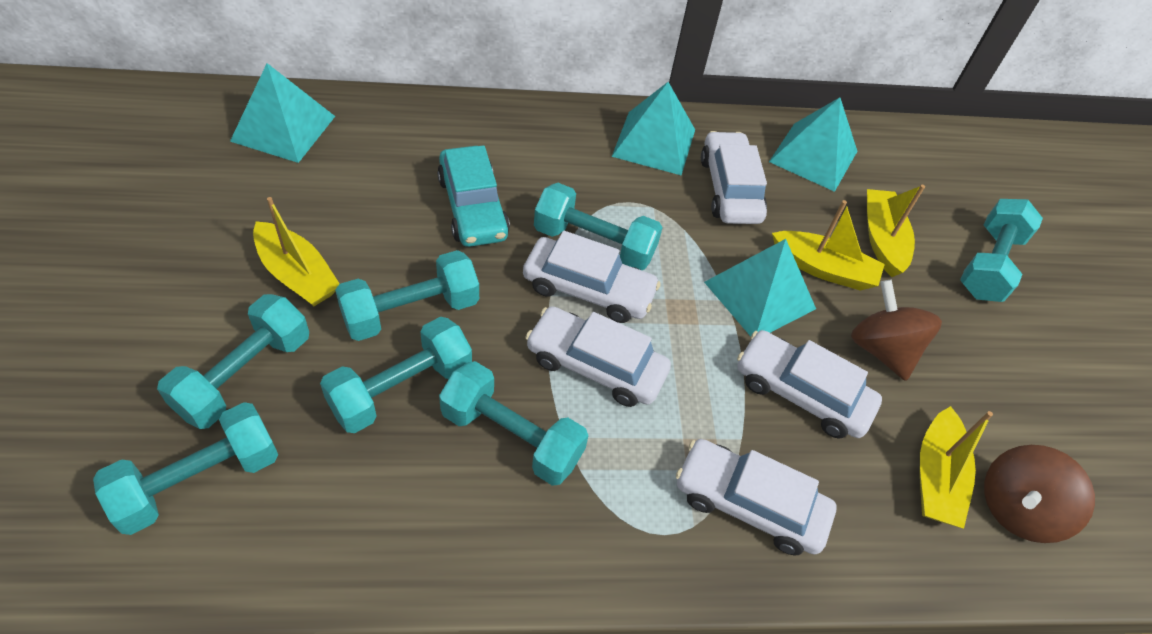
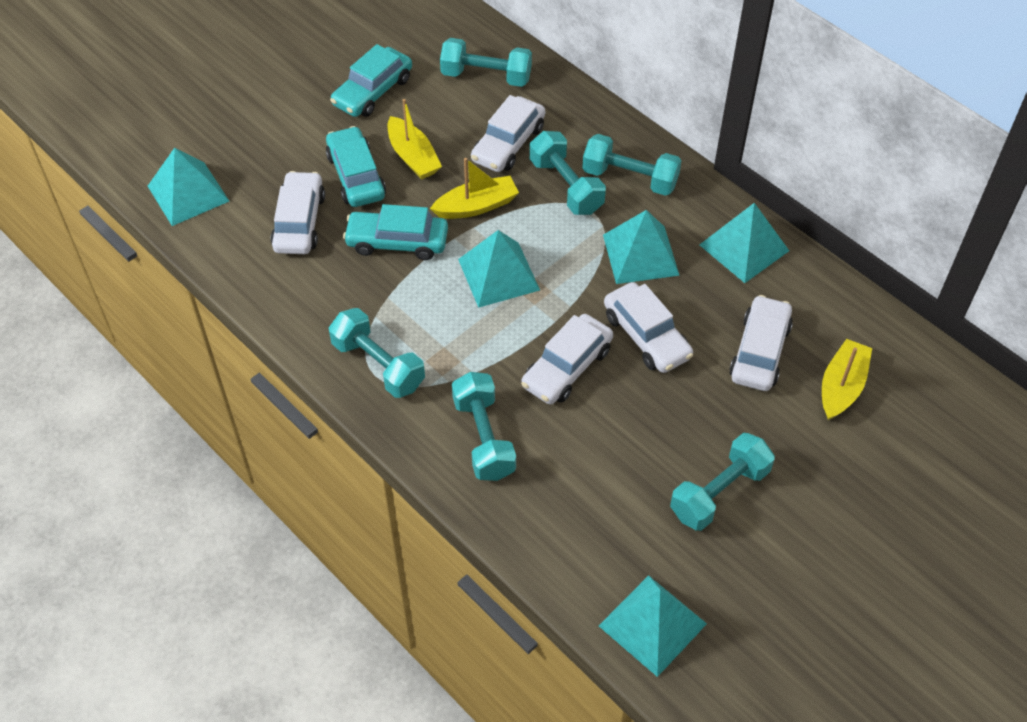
brown spinning top: 2 -> 0
turquoise car: 1 -> 3
turquoise dumbbell: 7 -> 6
turquoise pyramid: 4 -> 5
yellow boat: 4 -> 3

